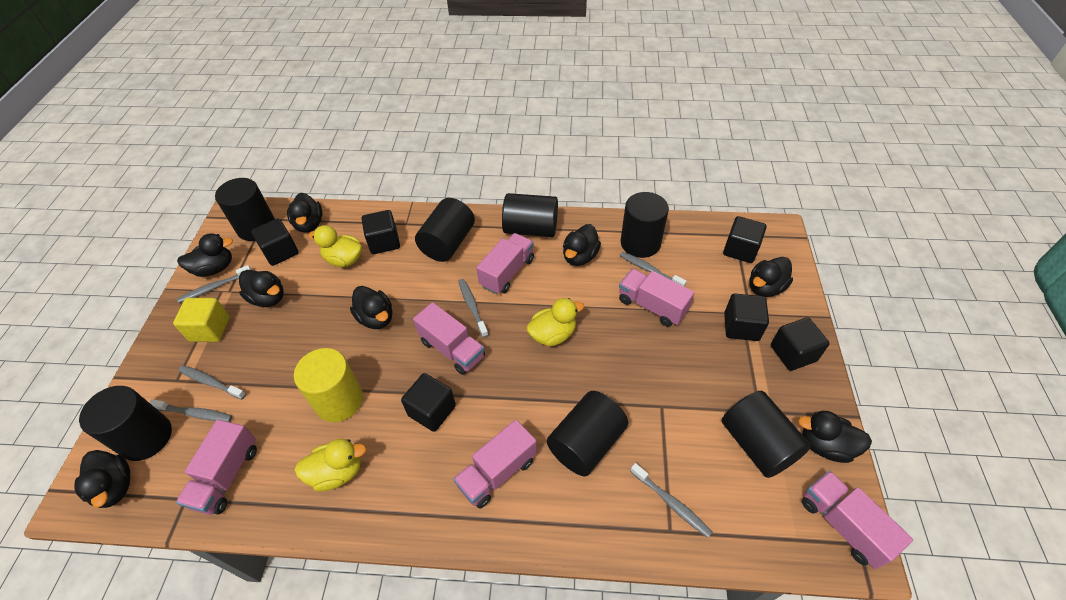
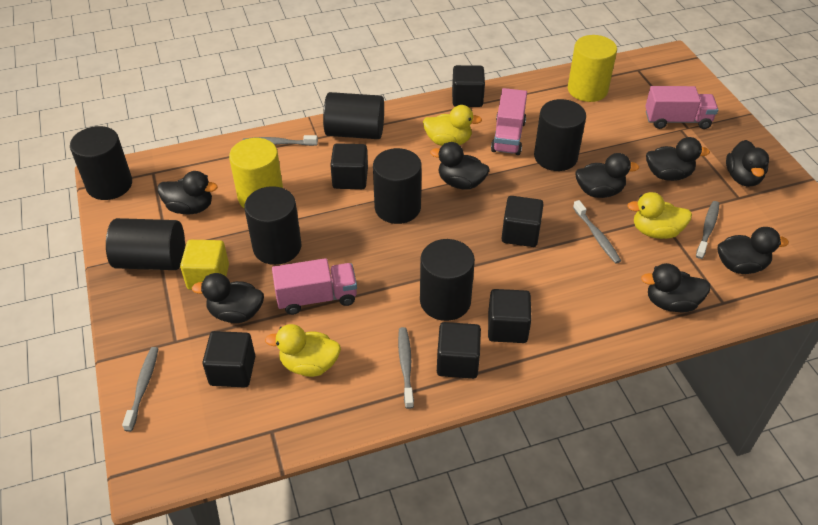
grey toothbrush: 6 -> 5
pink truck: 6 -> 3
yellow cylinder: 1 -> 2

